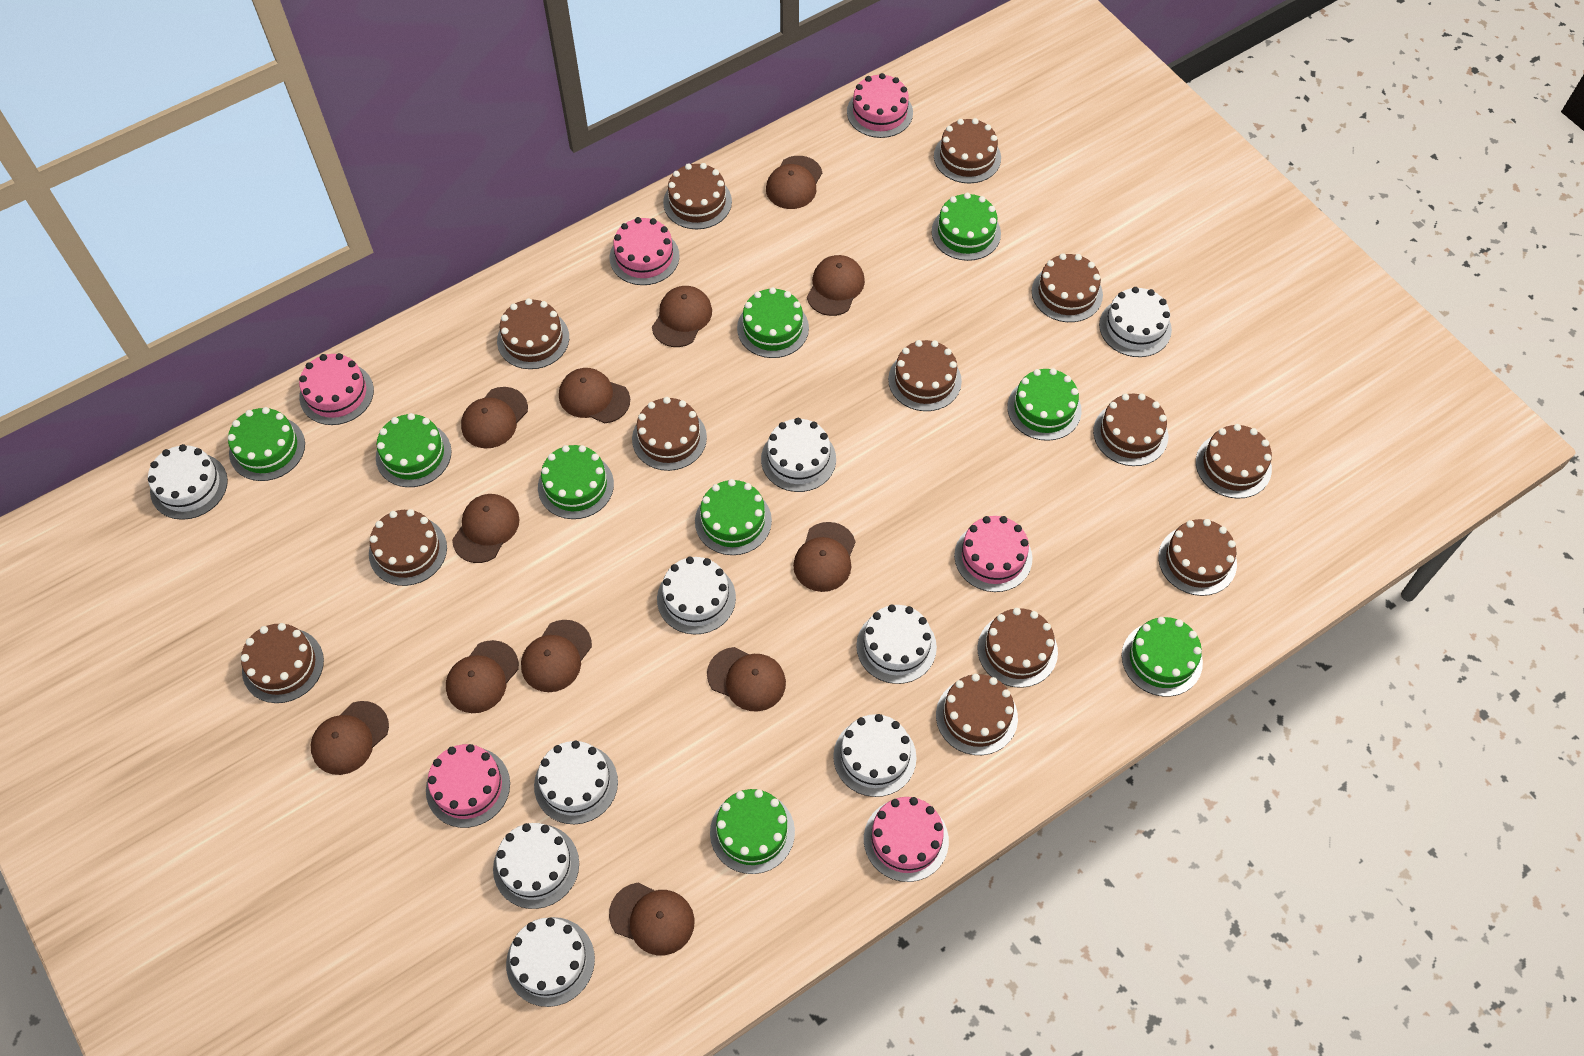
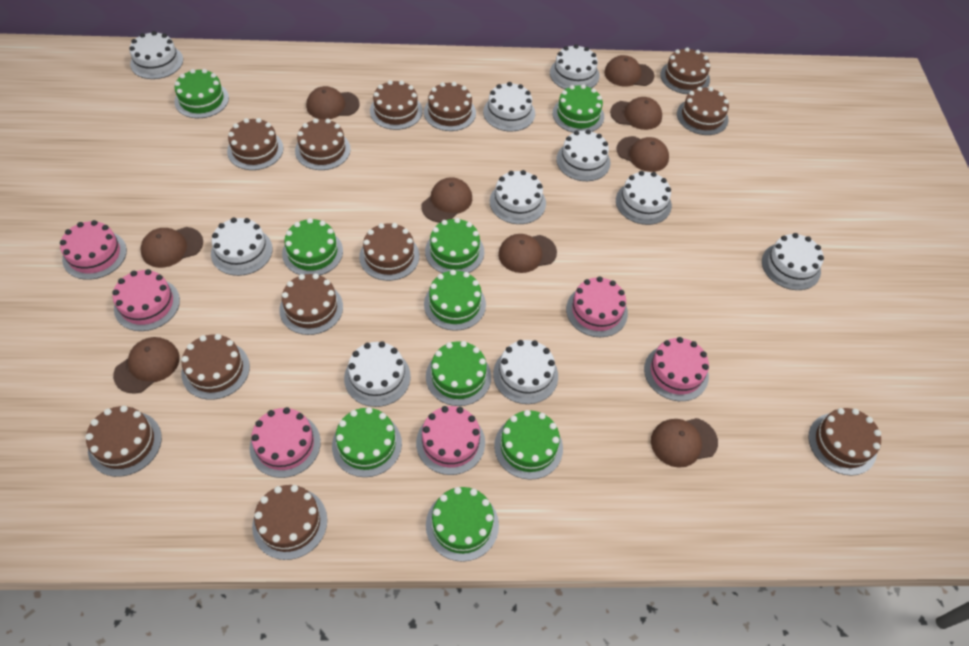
brown cake: 13 -> 12
brown cap: 12 -> 9
white cake: 9 -> 10

